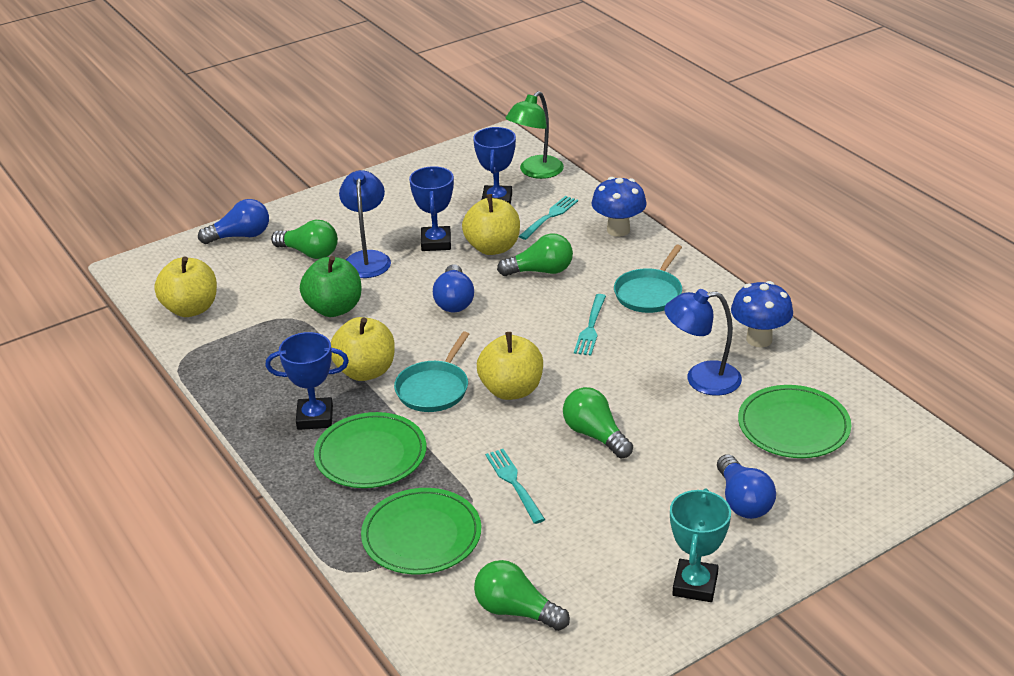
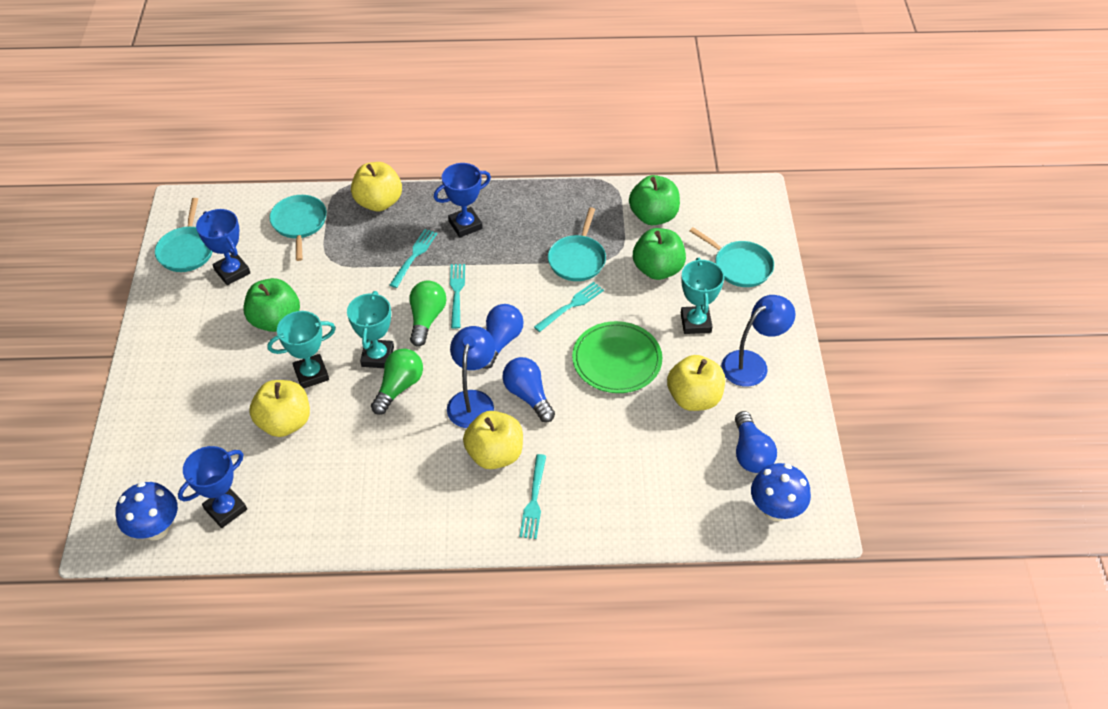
green apple: 1 -> 3
green lamp: 1 -> 0
green light bulb: 4 -> 2
green plate: 3 -> 1
turquoise fork: 3 -> 4
turquoise pan: 2 -> 4
turquoise trophy: 1 -> 3

